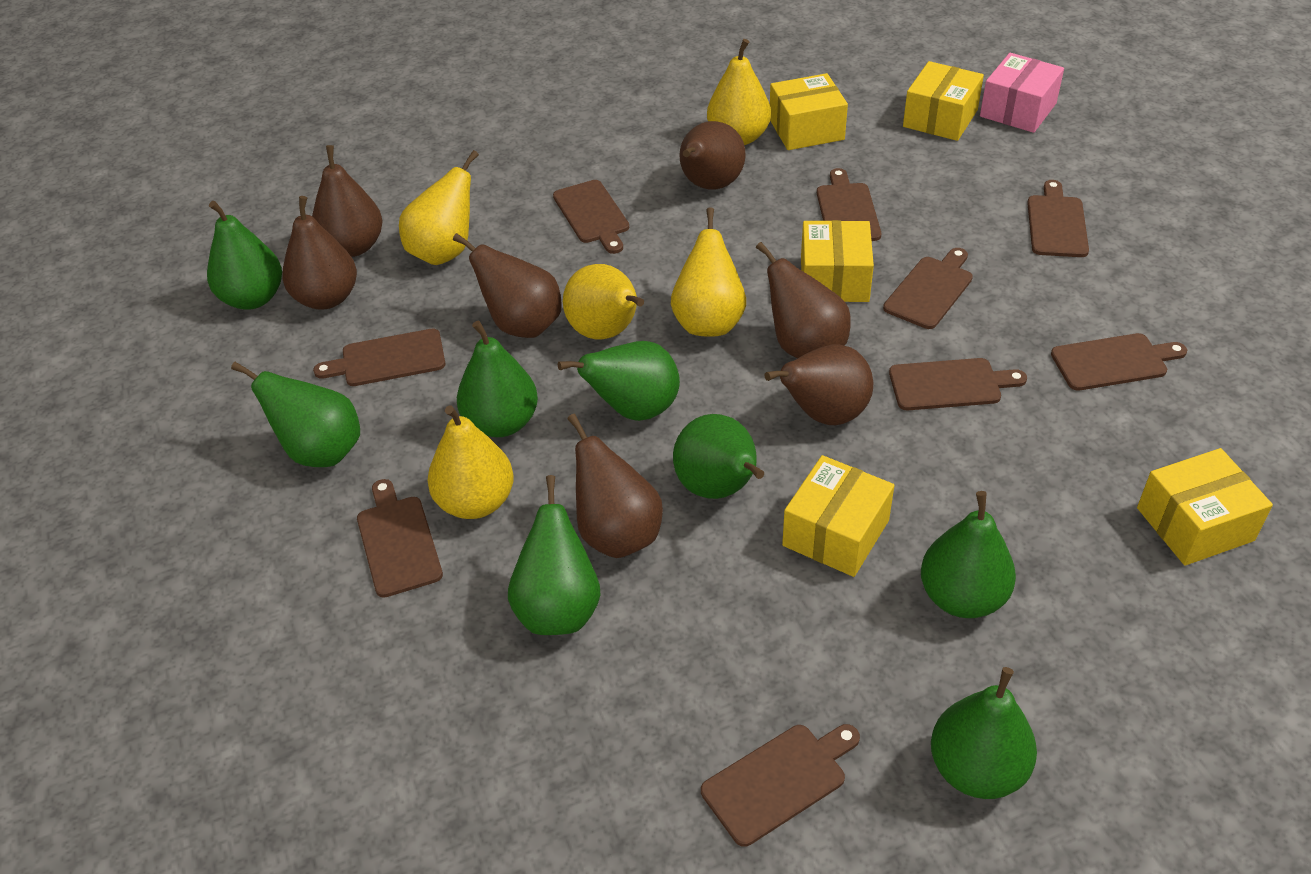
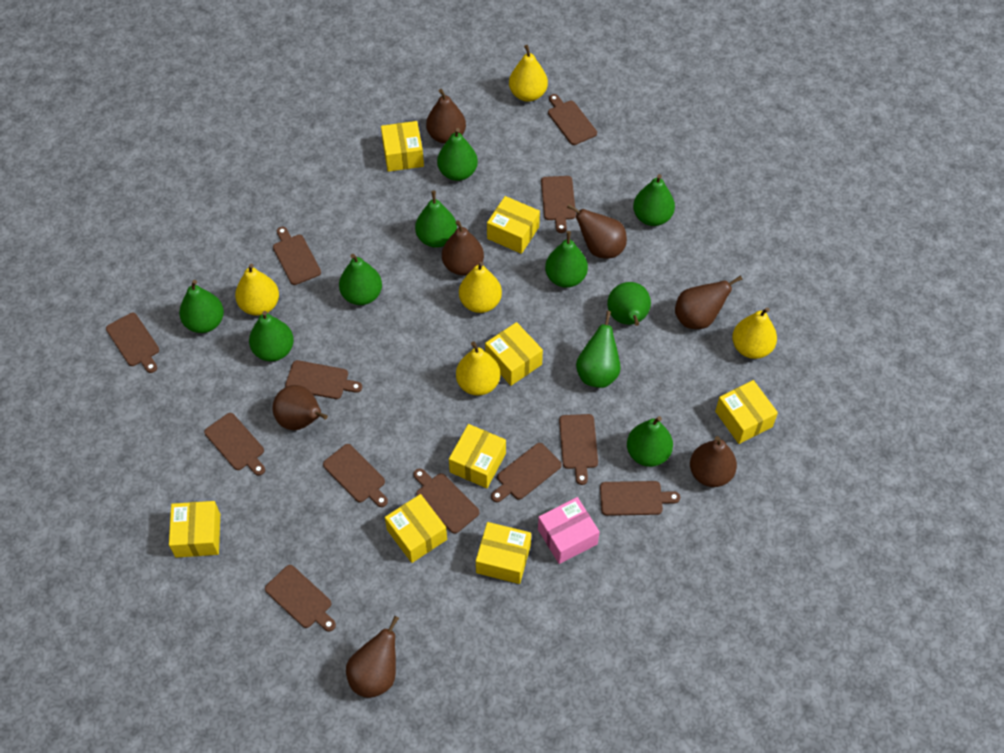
brown cutting board: 9 -> 12
green pear: 8 -> 10
yellow box: 5 -> 8

